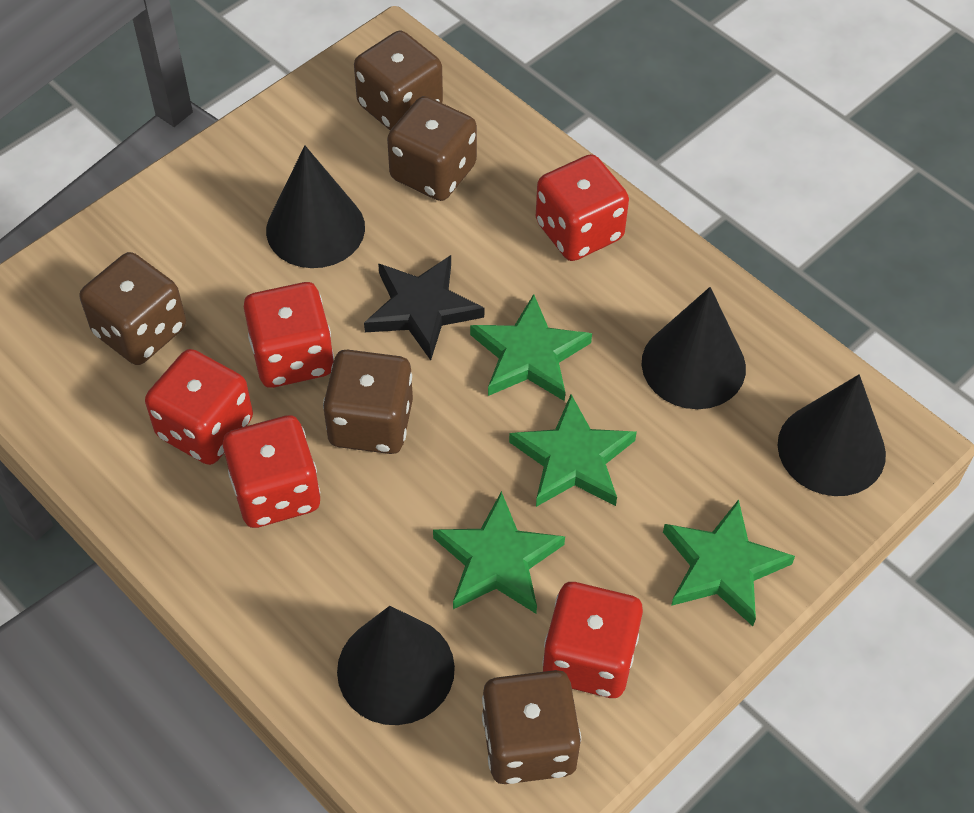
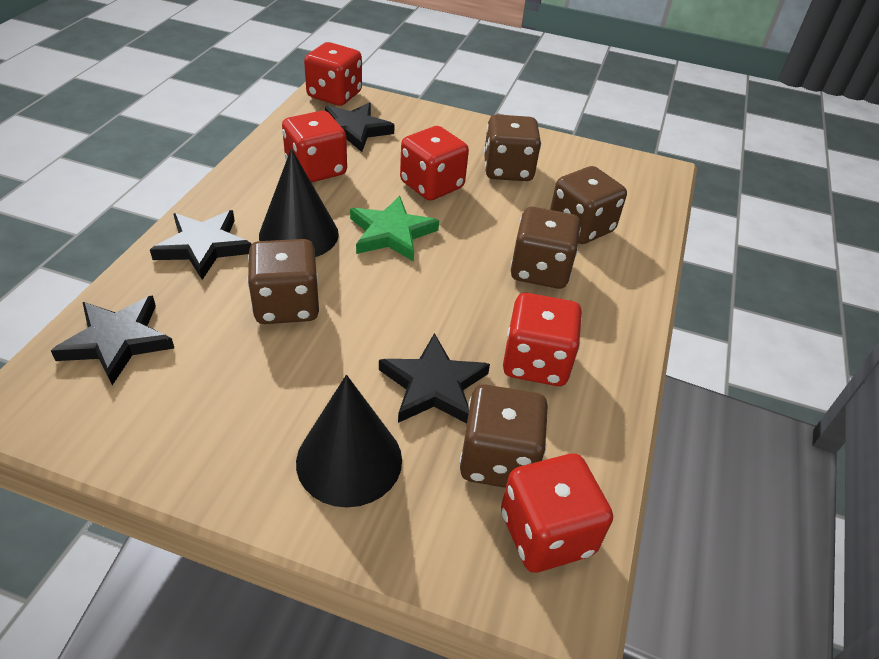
black cone: 4 -> 2
black star: 1 -> 4
green star: 4 -> 1

